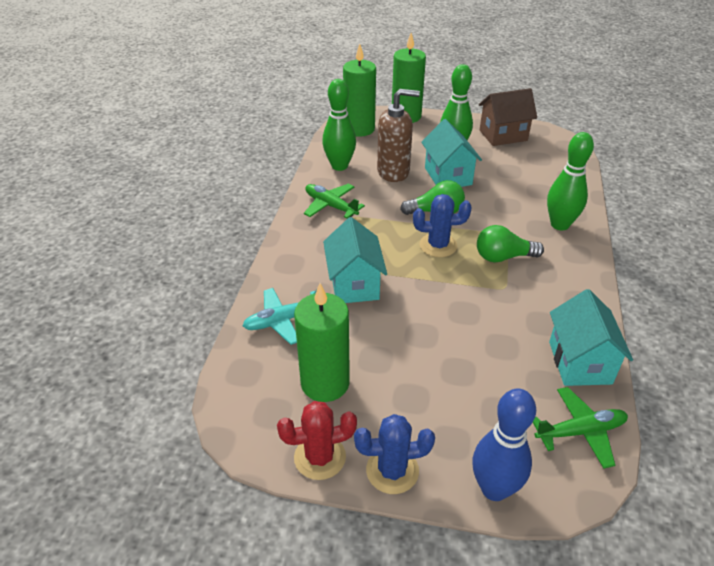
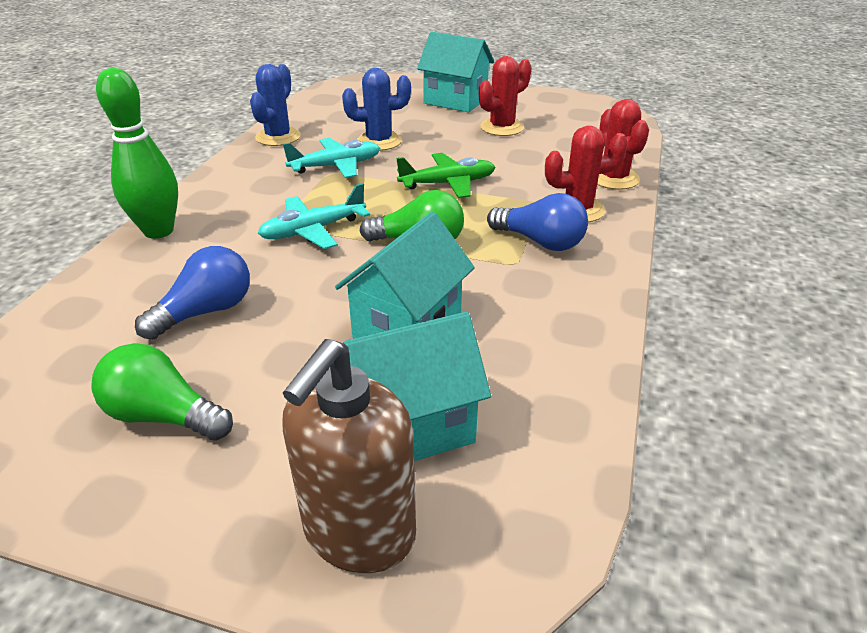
blue bowling pin: 1 -> 0
blue light bulb: 0 -> 2
brown house: 1 -> 0
green bowling pin: 3 -> 1
green candle: 3 -> 0
green plane: 2 -> 1
red cactus: 1 -> 3
turquoise plane: 1 -> 2

